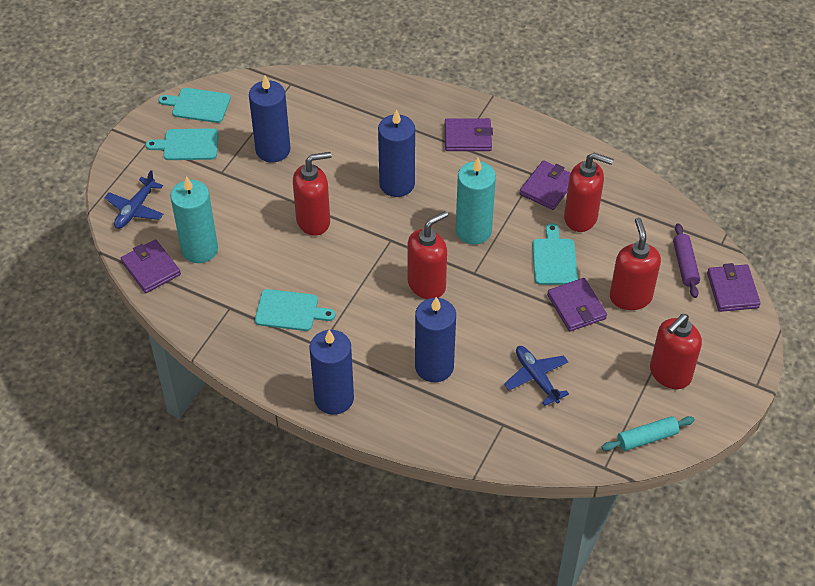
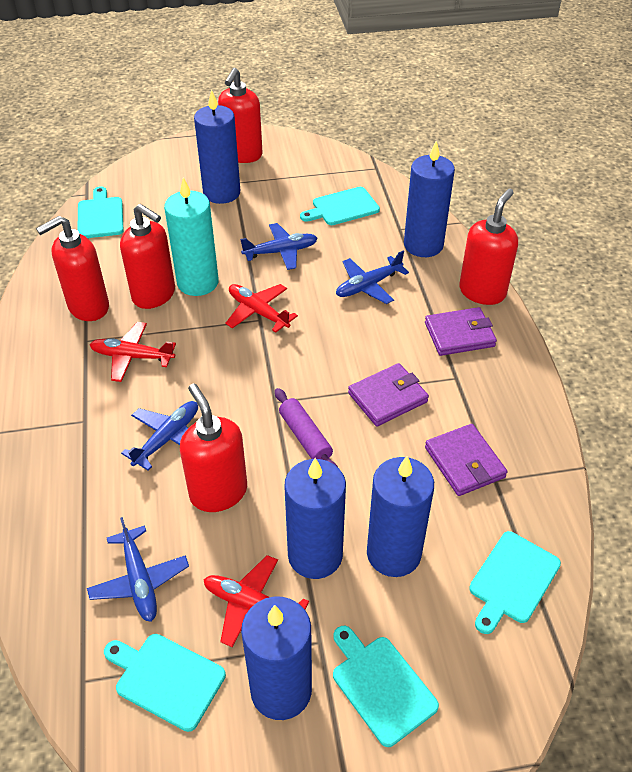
blue candle: 4 -> 5
blue plane: 2 -> 4
purple wallet: 5 -> 3
red plane: 0 -> 3
turquoise candle: 2 -> 1
turquoise cutting board: 4 -> 5
turquoise rolling pin: 1 -> 0

